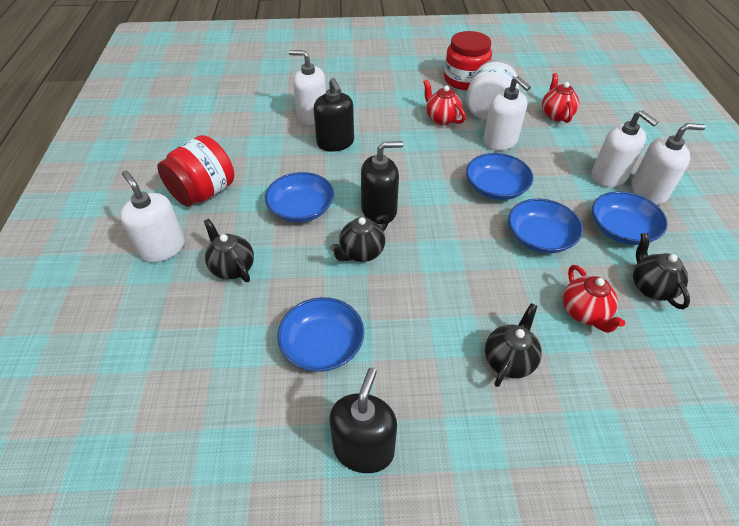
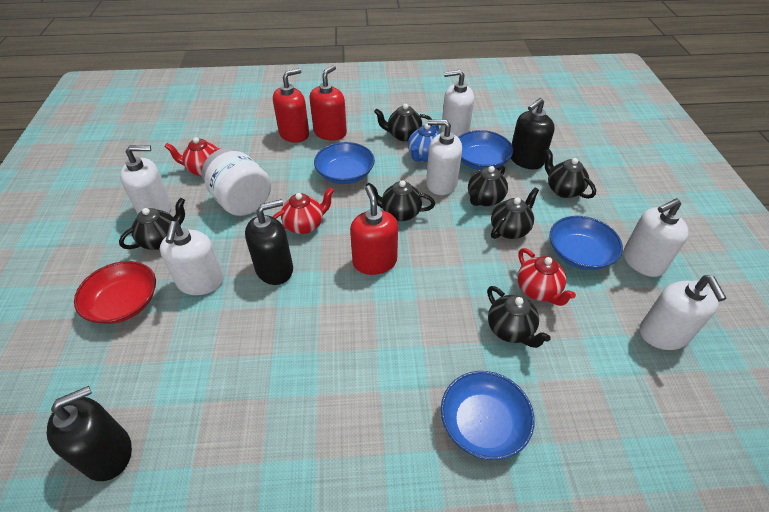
black teapot: 4 -> 7
blue bowl: 5 -> 4
blue teapot: 0 -> 1
red bowl: 0 -> 1
red jar: 2 -> 0
red soap dispenser: 0 -> 3
white soap dispenser: 5 -> 6

